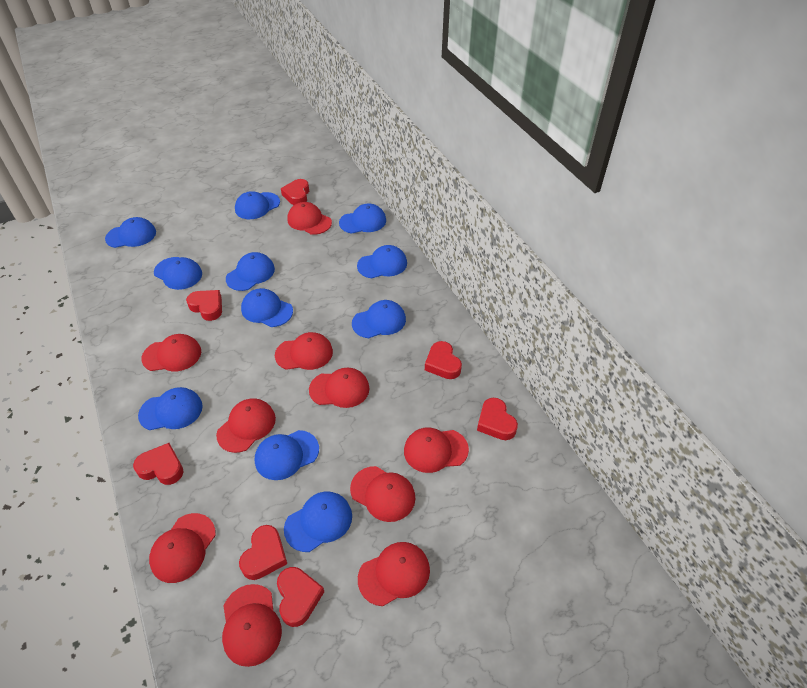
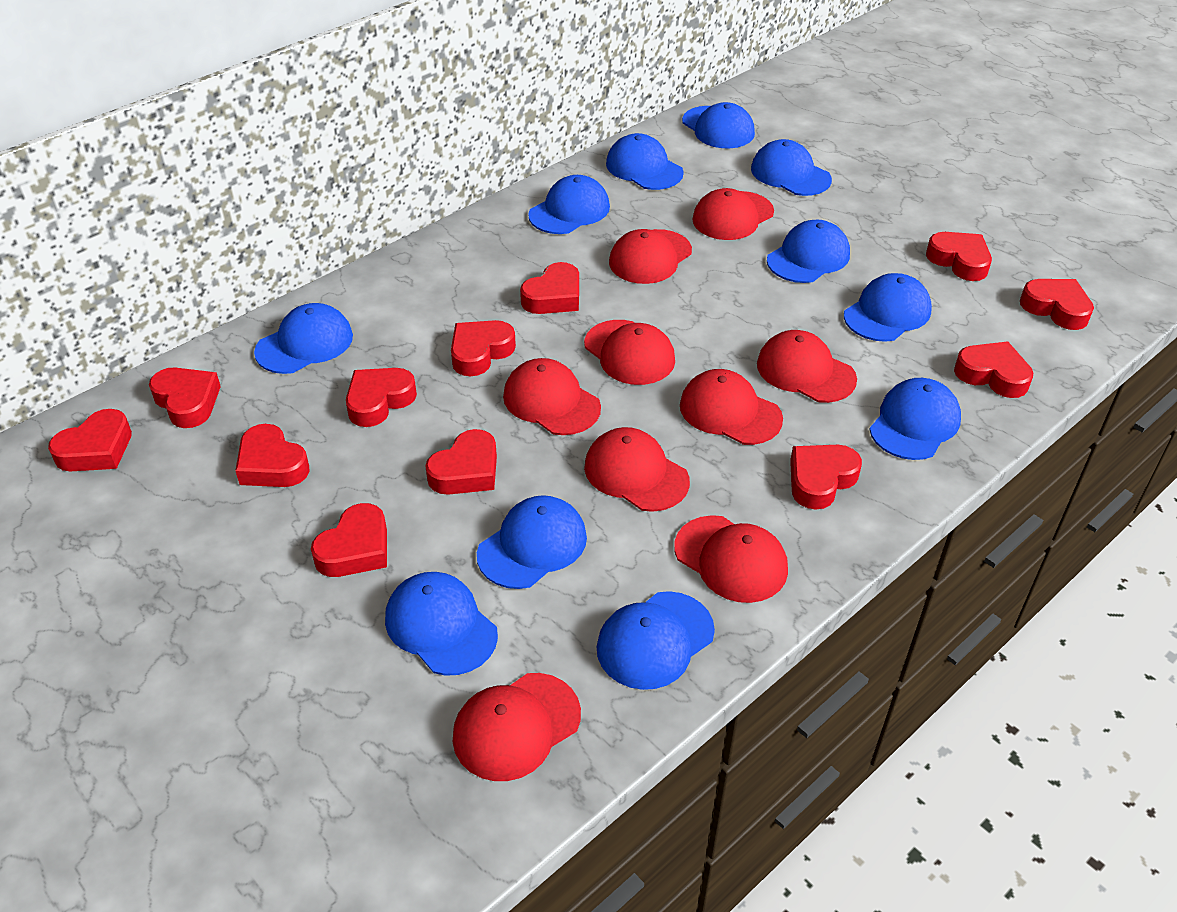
red cap: 10 -> 9
red heart: 7 -> 12

